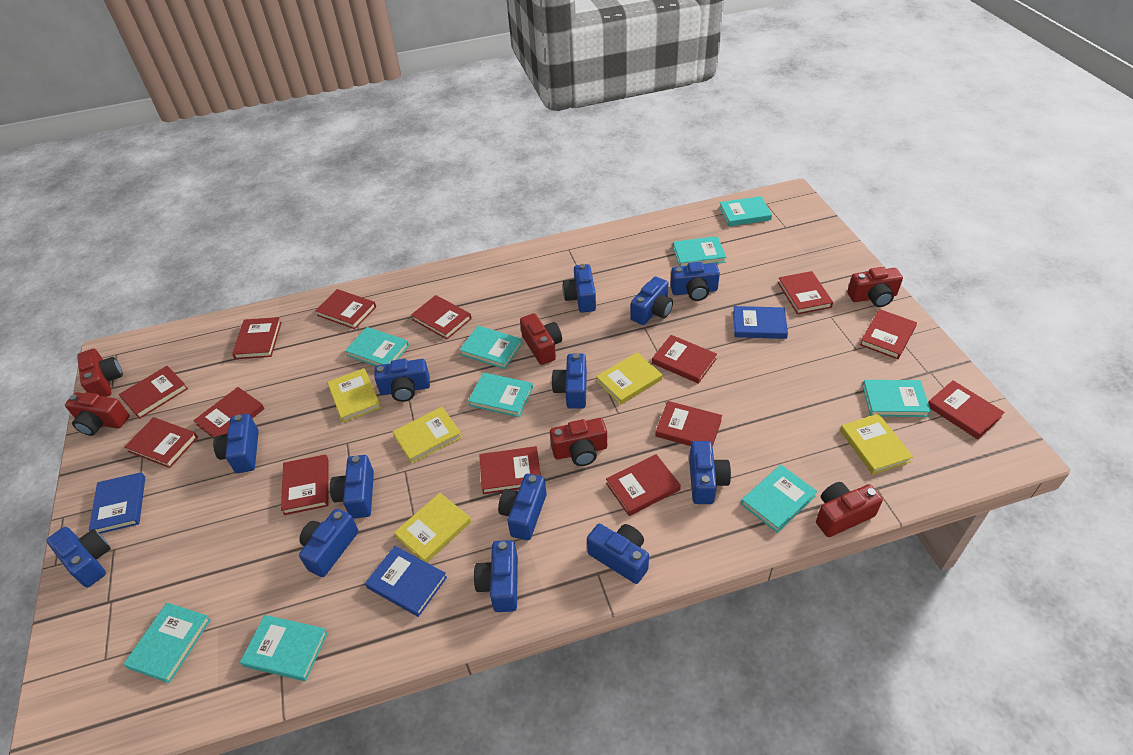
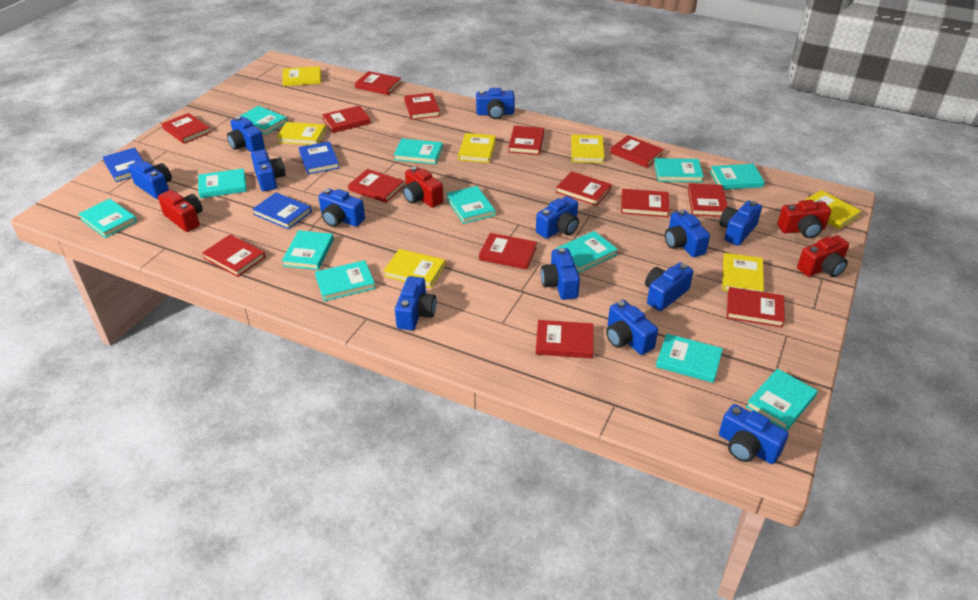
red camera: 6 -> 4
turquoise book: 9 -> 12
yellow book: 5 -> 7

